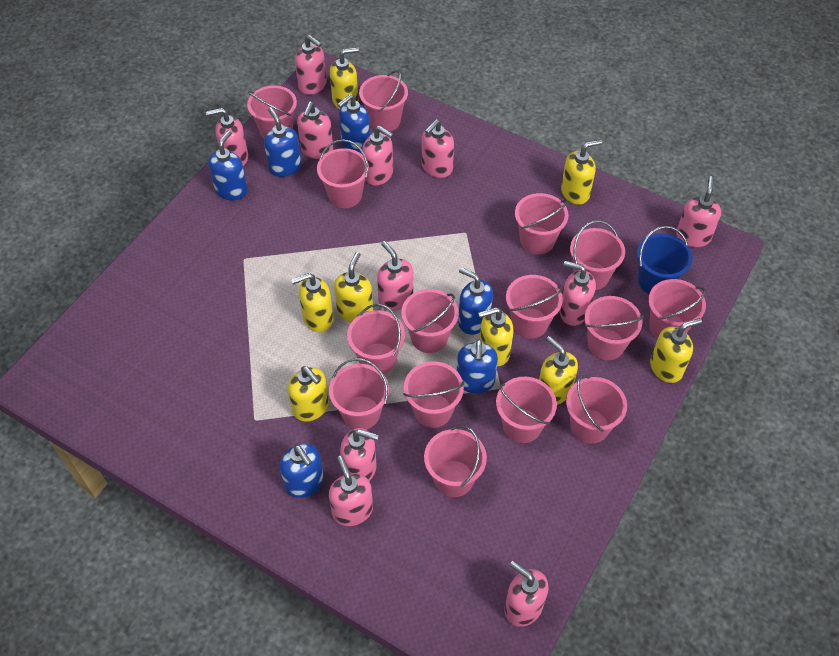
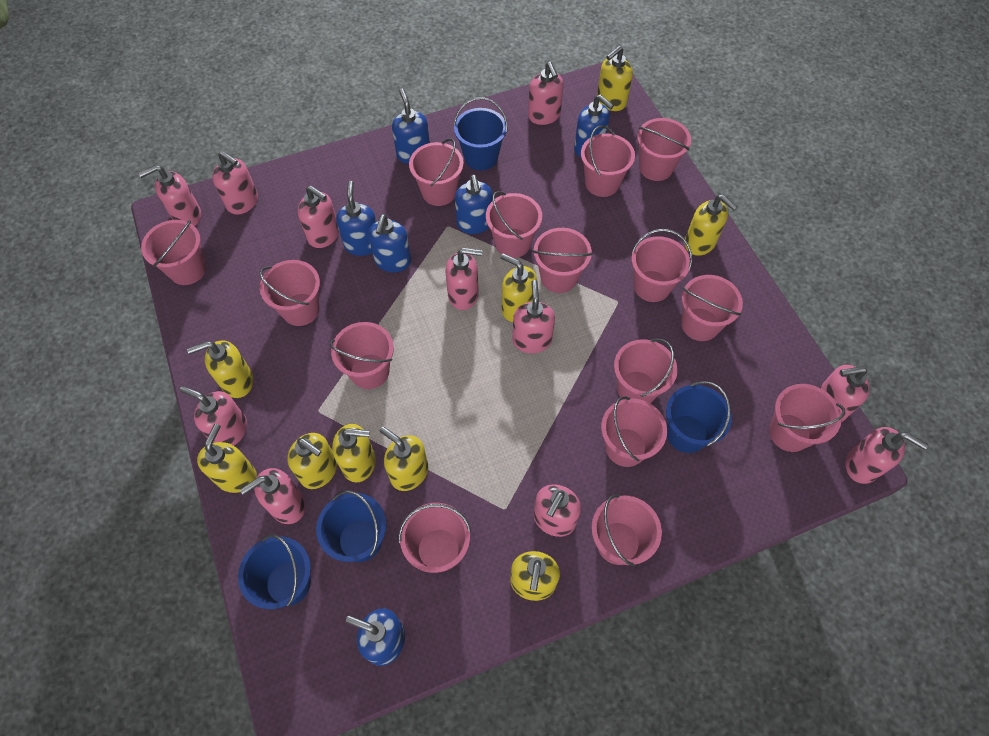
blue bucket: 1 -> 4
yellow soap dispenser: 8 -> 9

